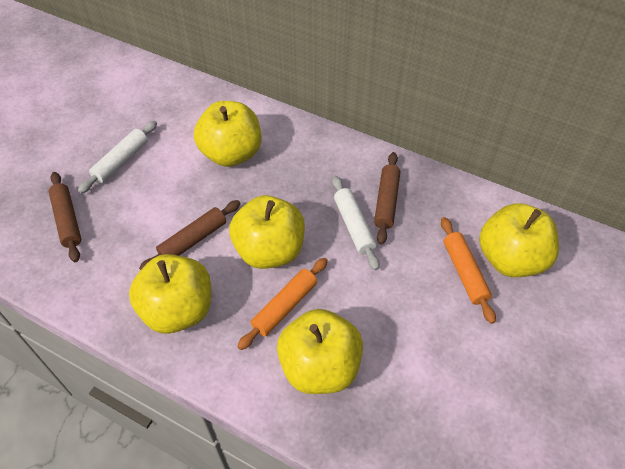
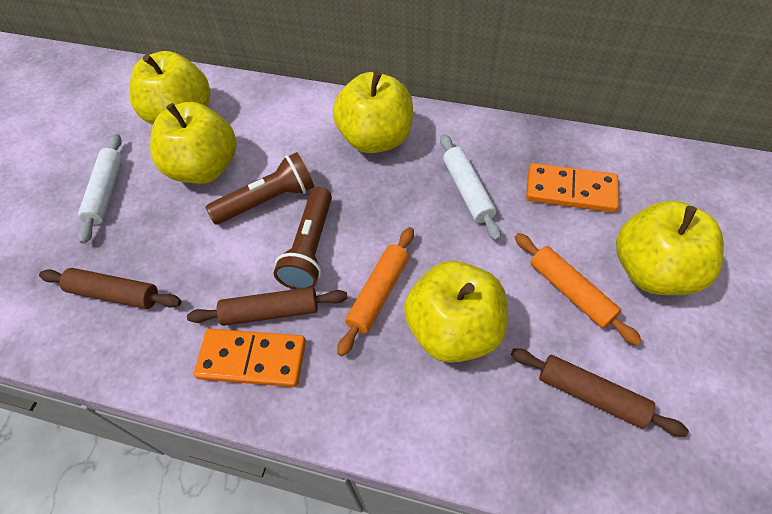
brown flashlight: 0 -> 2
orange domino: 0 -> 2

